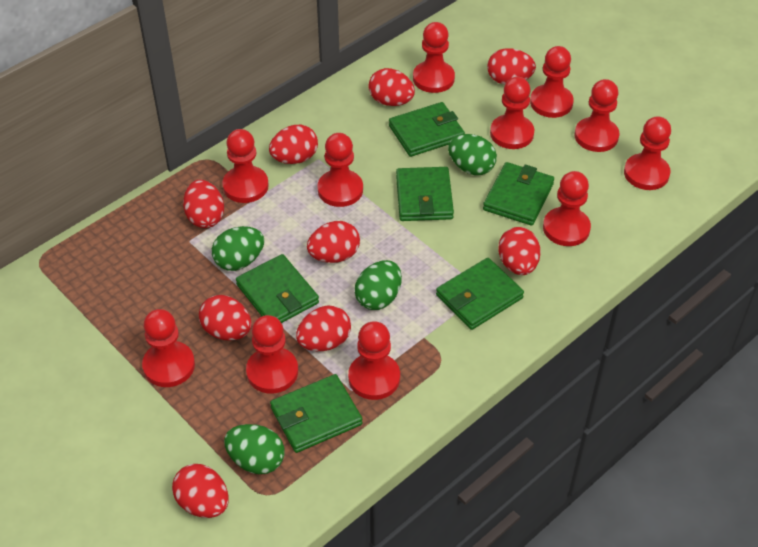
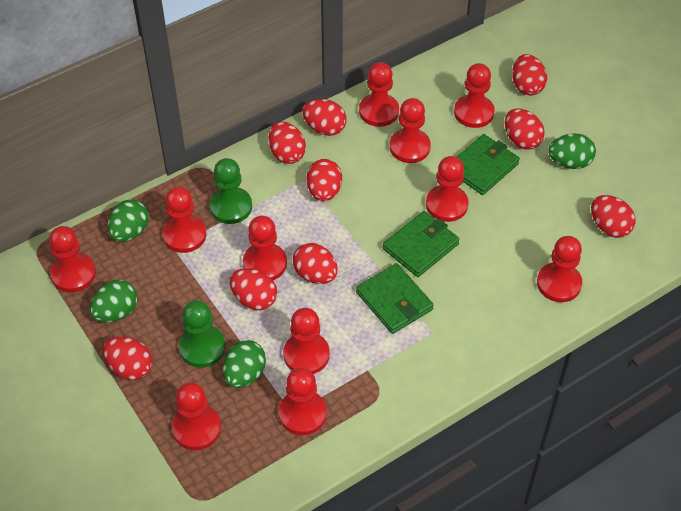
green pawn: 0 -> 2
green wallet: 6 -> 3

